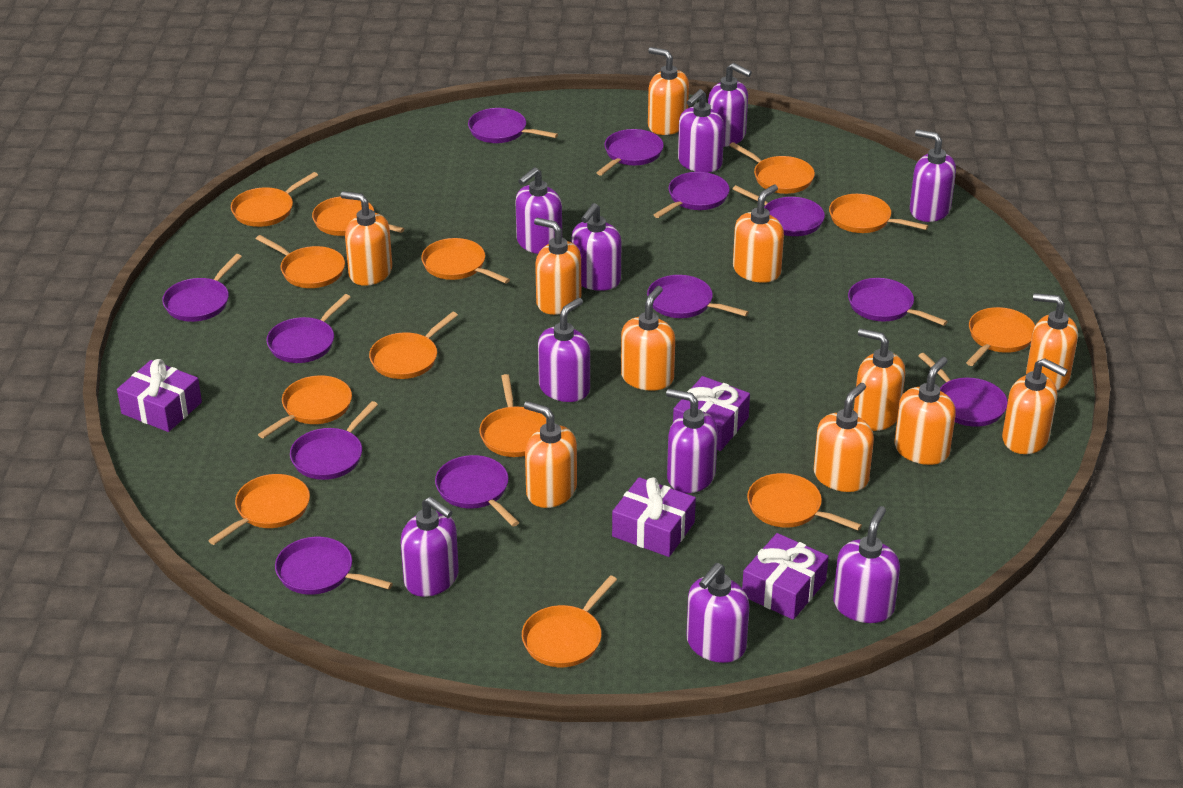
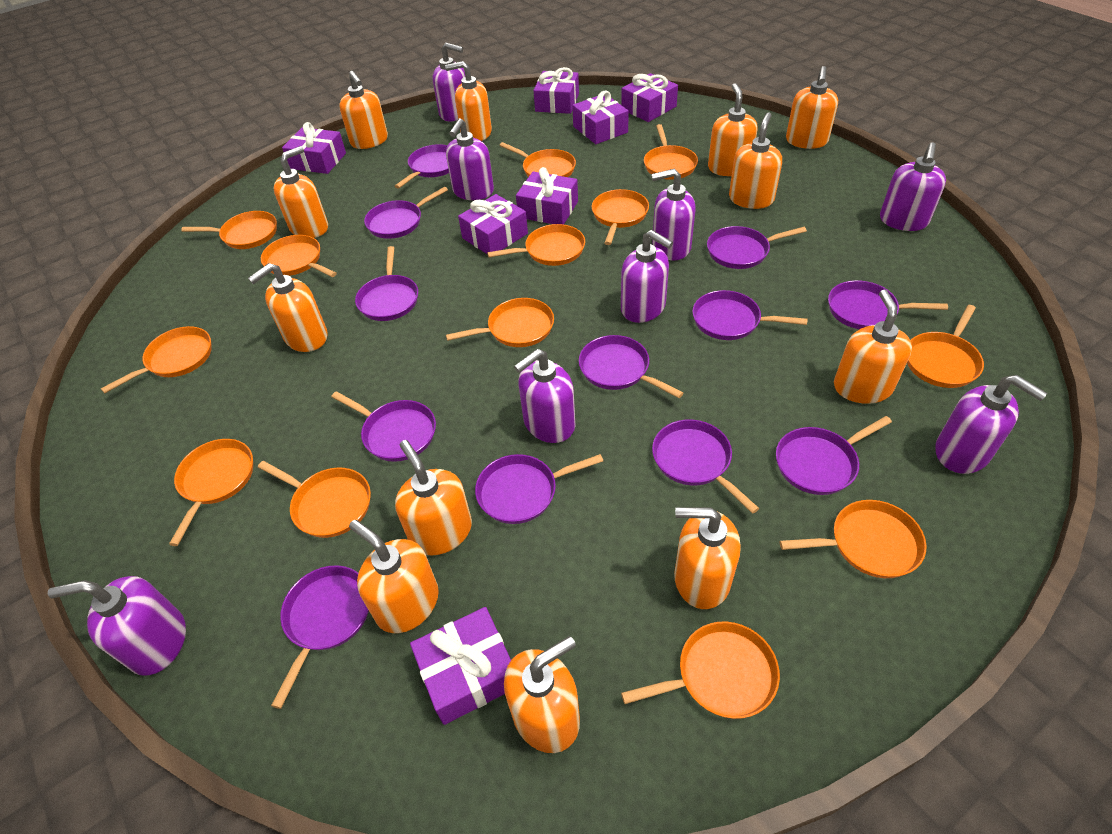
orange soap dispenser: 11 -> 12
purple gift: 4 -> 7
purple soap dispenser: 10 -> 8

